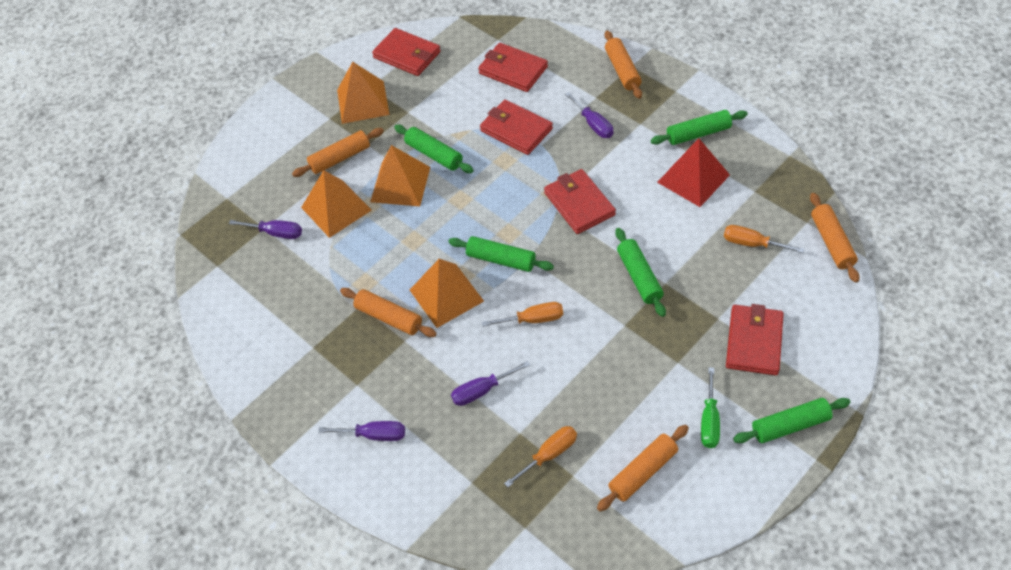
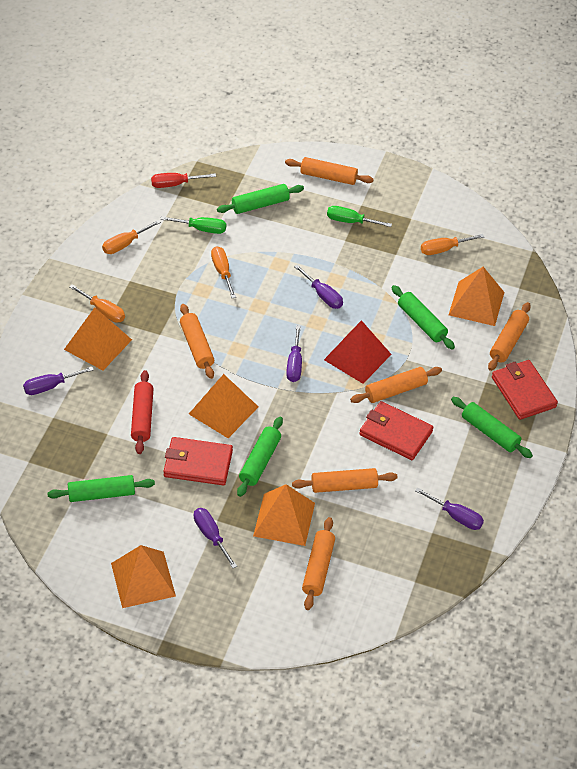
green screwdriver: 1 -> 2
orange pyramid: 4 -> 5
orange rolling pin: 5 -> 6
orange screwdriver: 3 -> 4
purple screwdriver: 4 -> 5
red rolling pin: 0 -> 1
red screwdriver: 0 -> 1
red wallet: 5 -> 3

